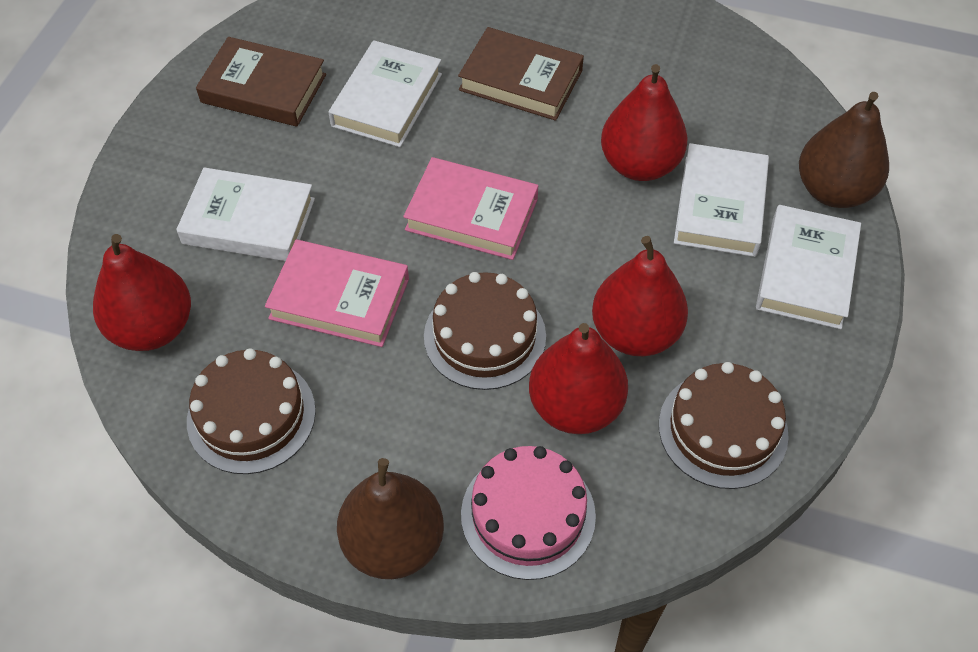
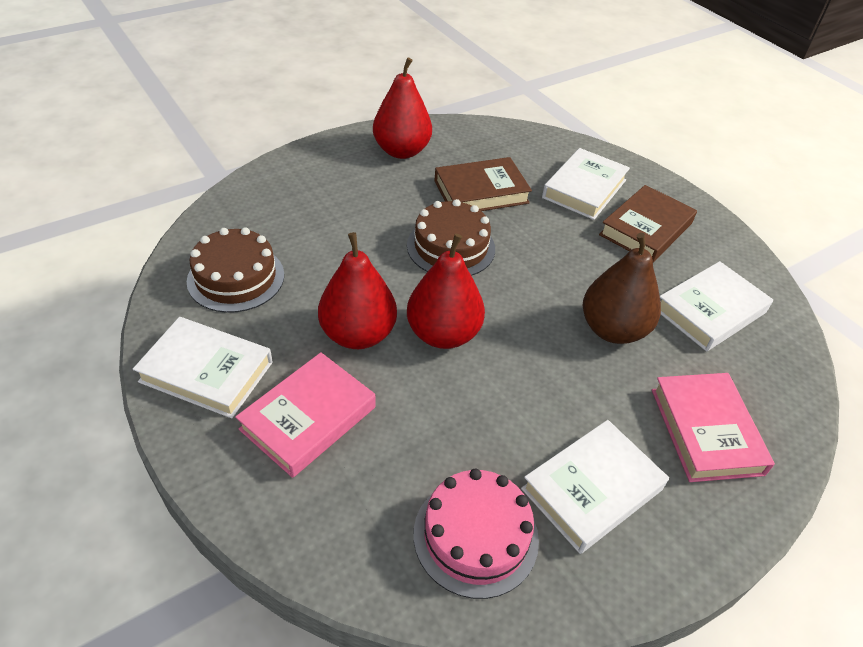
brown cake: 3 -> 2
brown pear: 2 -> 1
red pear: 4 -> 3

